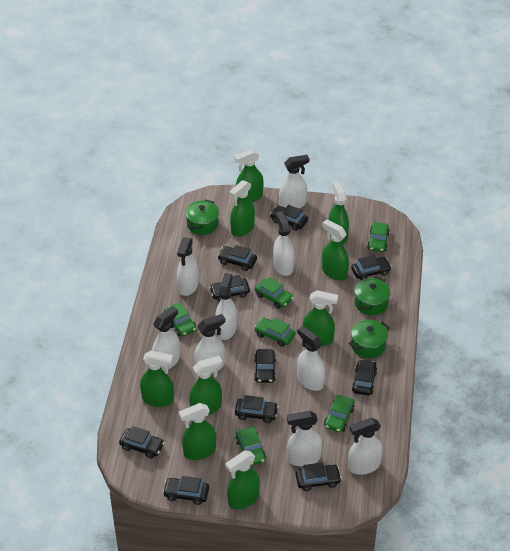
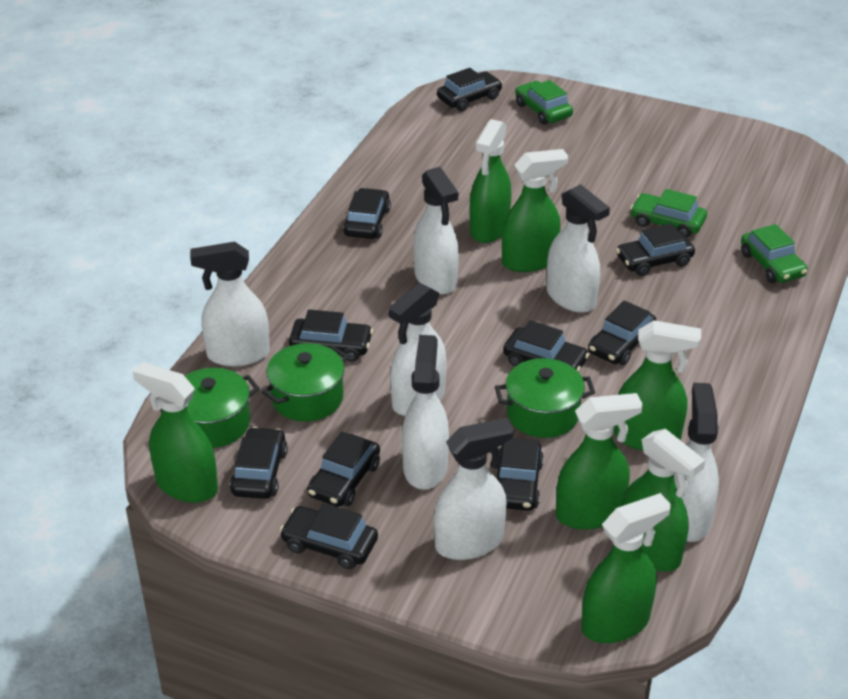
green car: 6 -> 3
green spray bottle: 9 -> 7
white spray bottle: 9 -> 7

